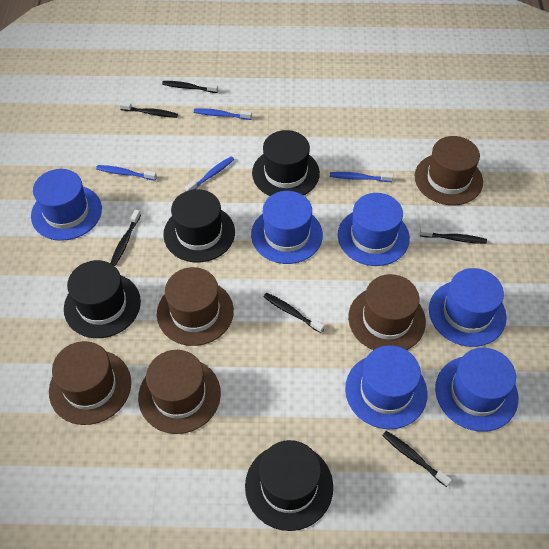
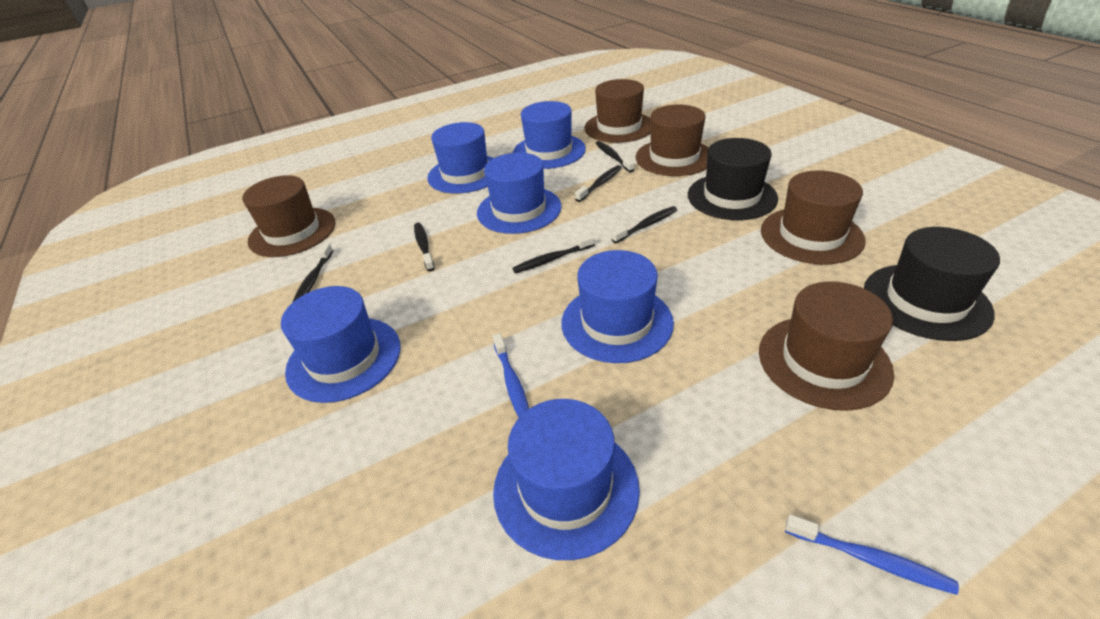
black hat: 4 -> 2
blue toothbrush: 4 -> 2

